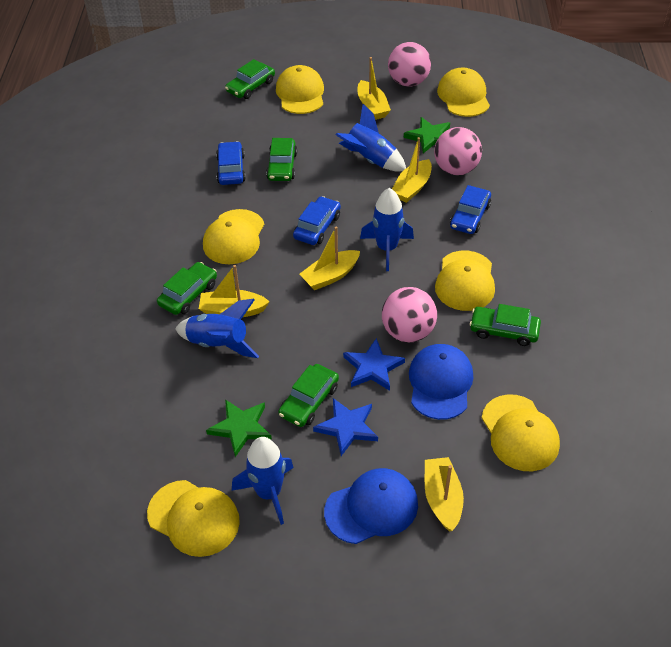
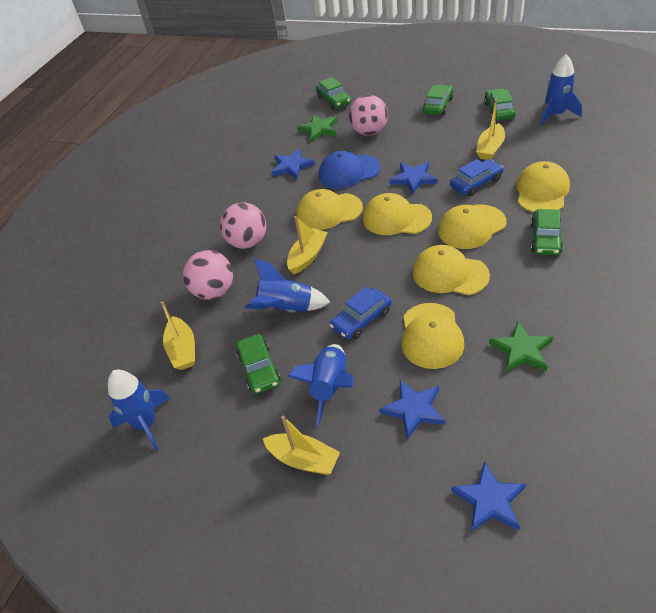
blue cap: 2 -> 1
blue car: 3 -> 2
blue star: 2 -> 4
yellow boat: 5 -> 4

